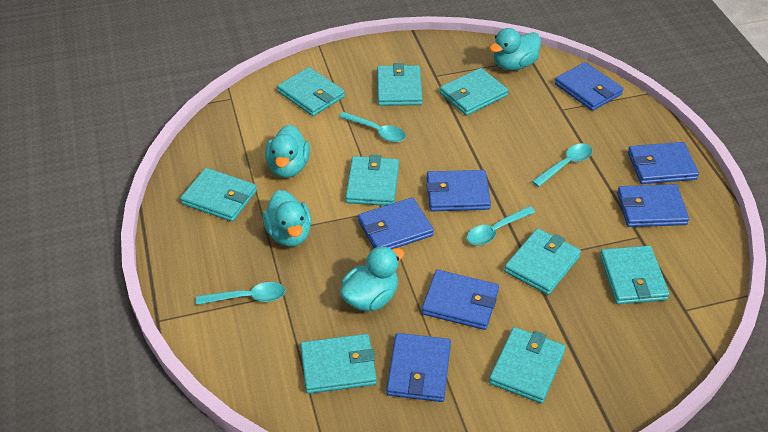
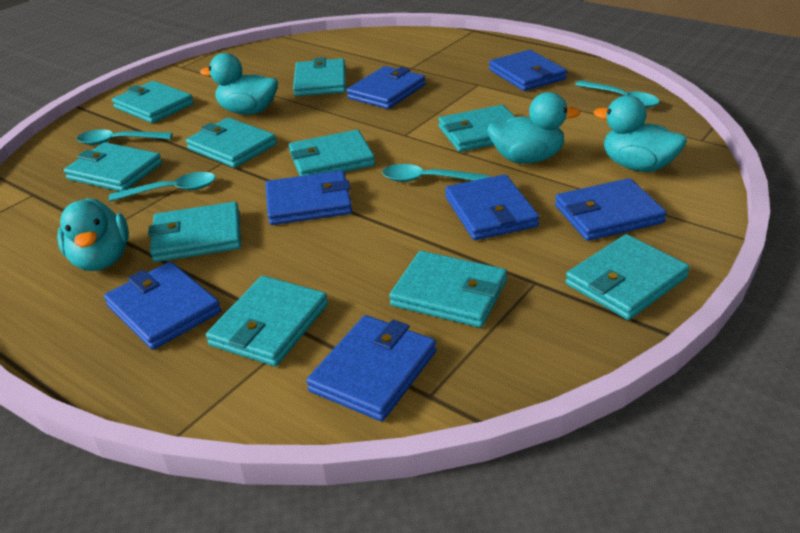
turquoise wallet: 9 -> 10

